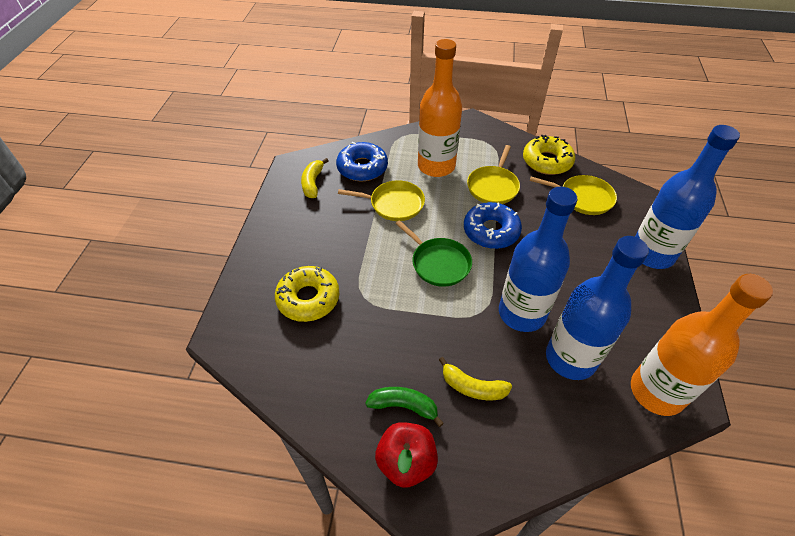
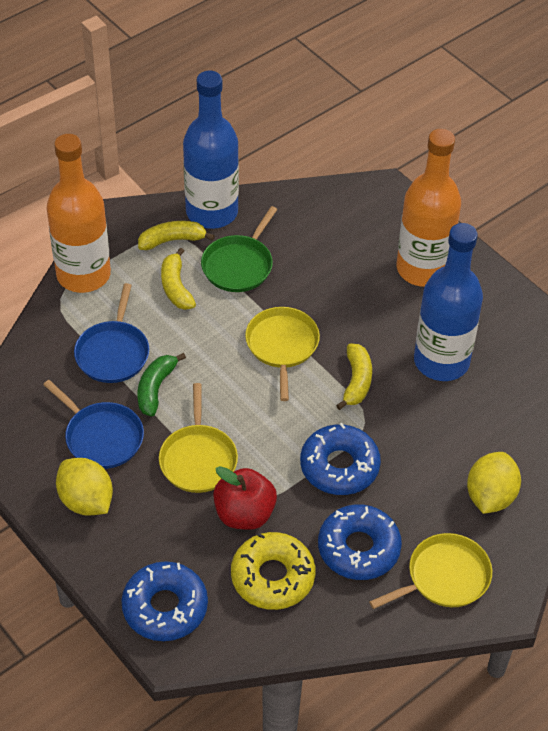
blue bottle: 3 -> 2
blue donut: 2 -> 3
blue pan: 0 -> 2
yellow banana: 2 -> 3
yellow donut: 2 -> 1
yellow lemon: 0 -> 2

